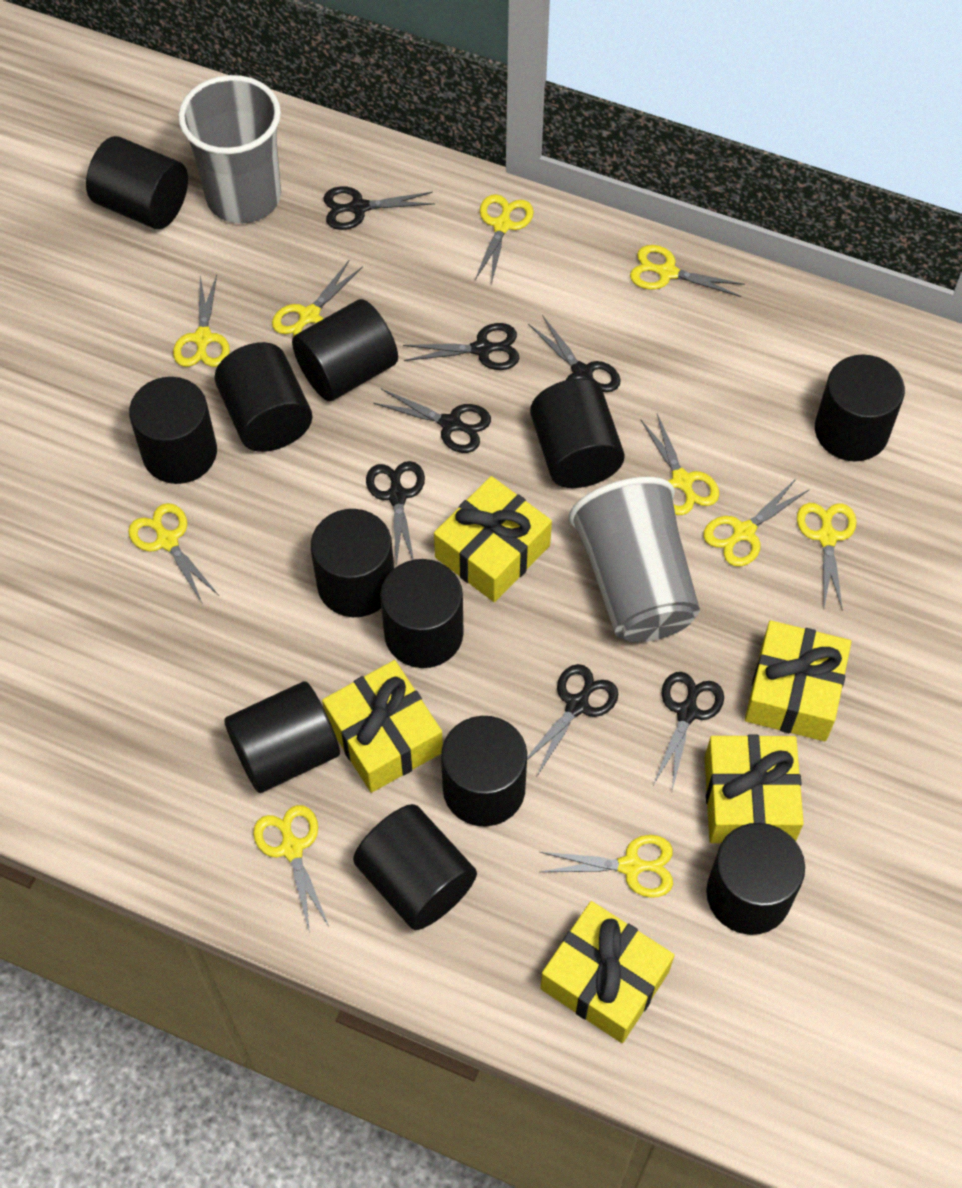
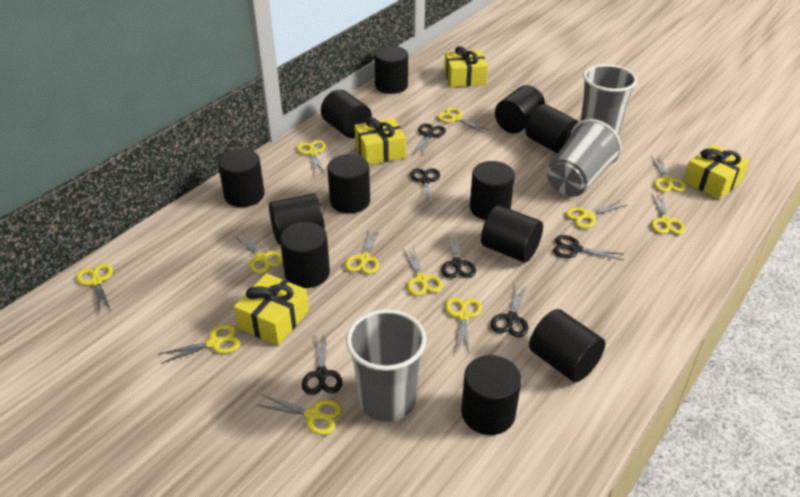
black scissors: 7 -> 6
grey cup: 2 -> 3
yellow gift: 5 -> 4
yellow scissors: 10 -> 12

